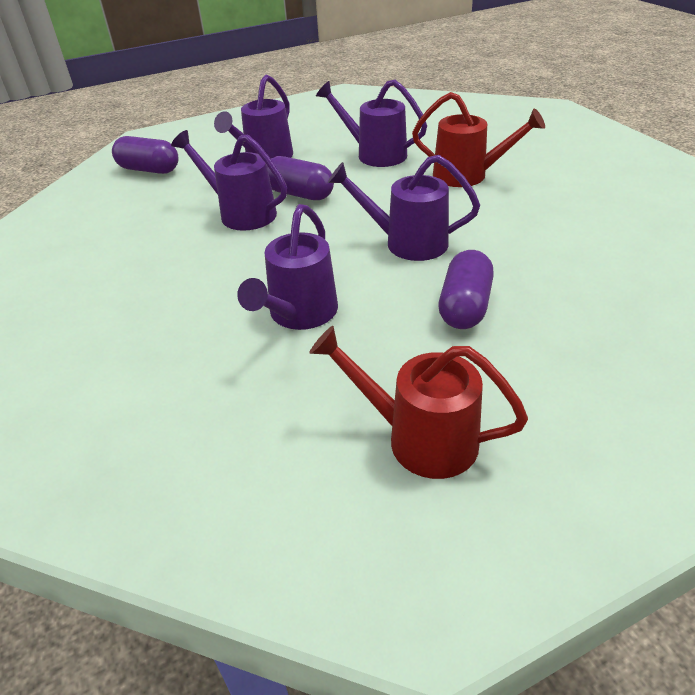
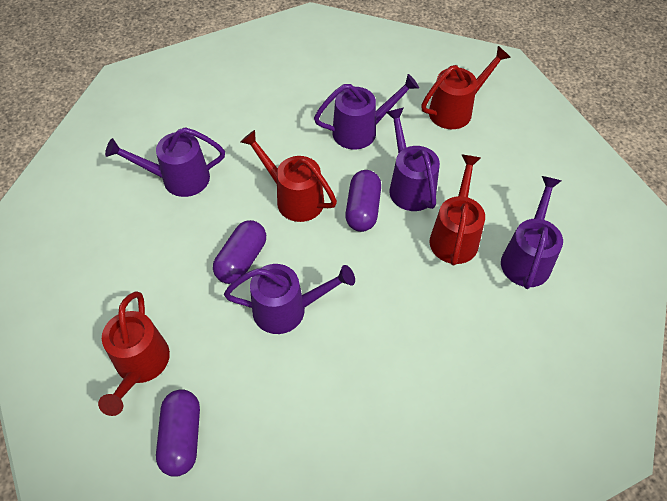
red watering can: 2 -> 4

